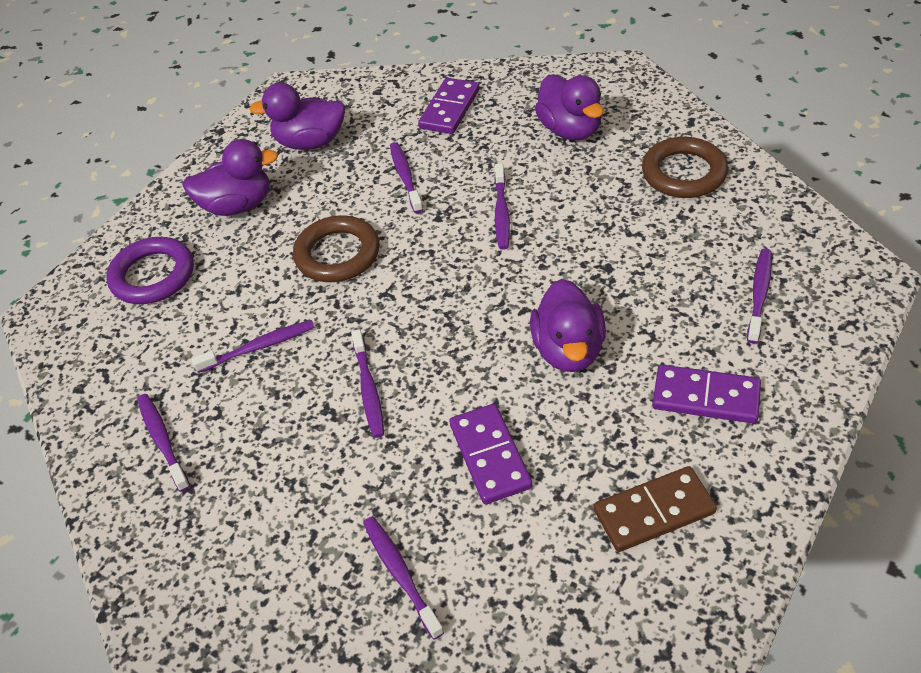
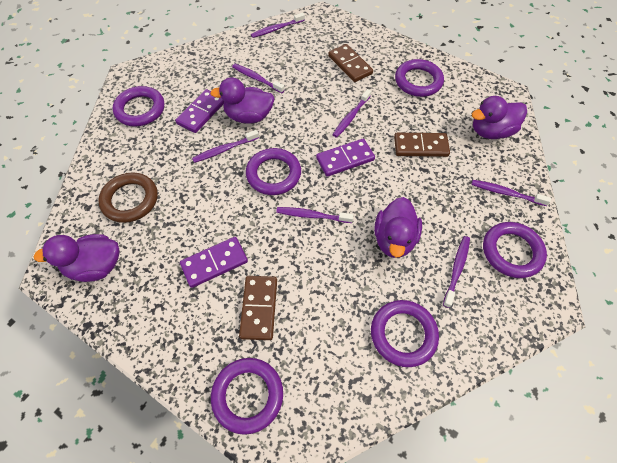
brown domino: 1 -> 3
brown ring: 2 -> 1
purple ring: 1 -> 6

